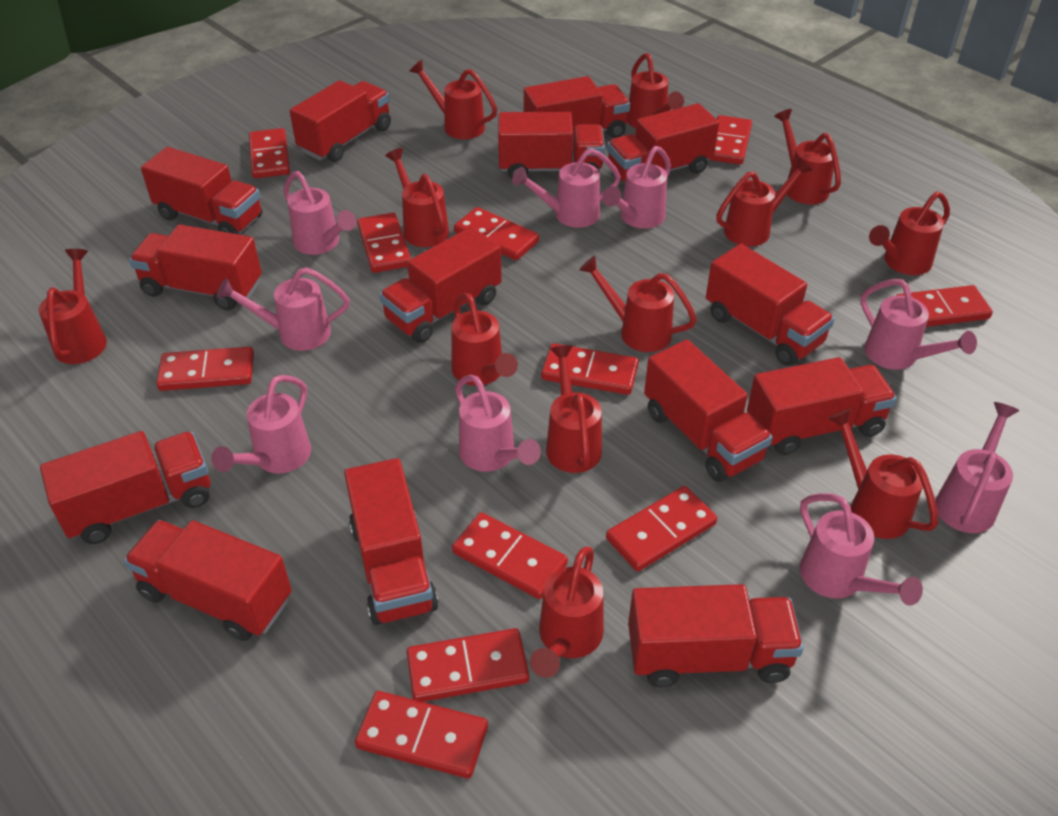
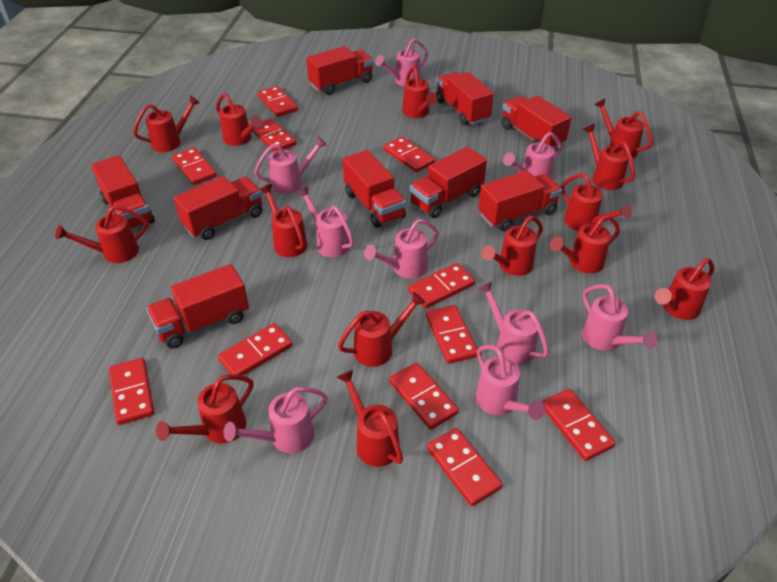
red truck: 14 -> 9
red watering can: 12 -> 14

